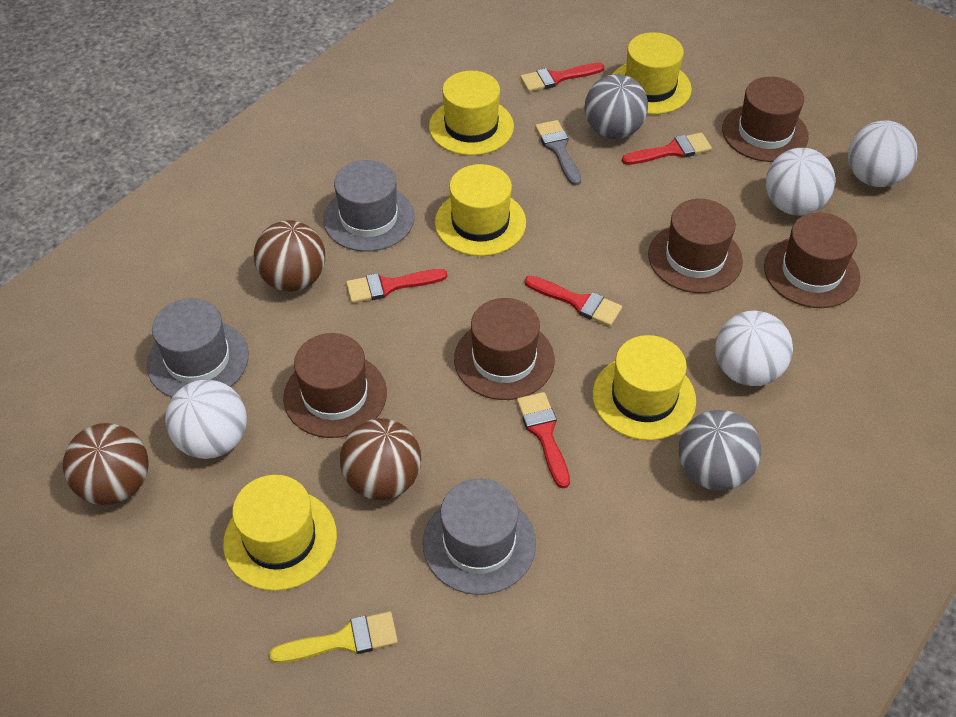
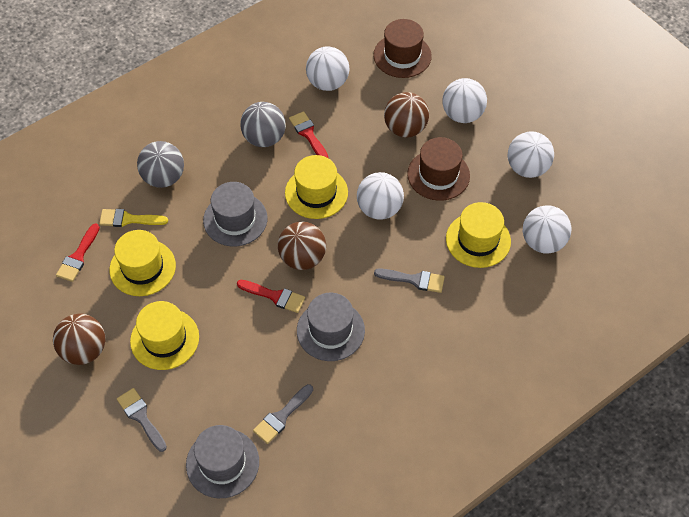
brown hat: 5 -> 2
grey brush: 1 -> 3
red brush: 5 -> 3
white ball: 4 -> 5
yellow hat: 5 -> 4

